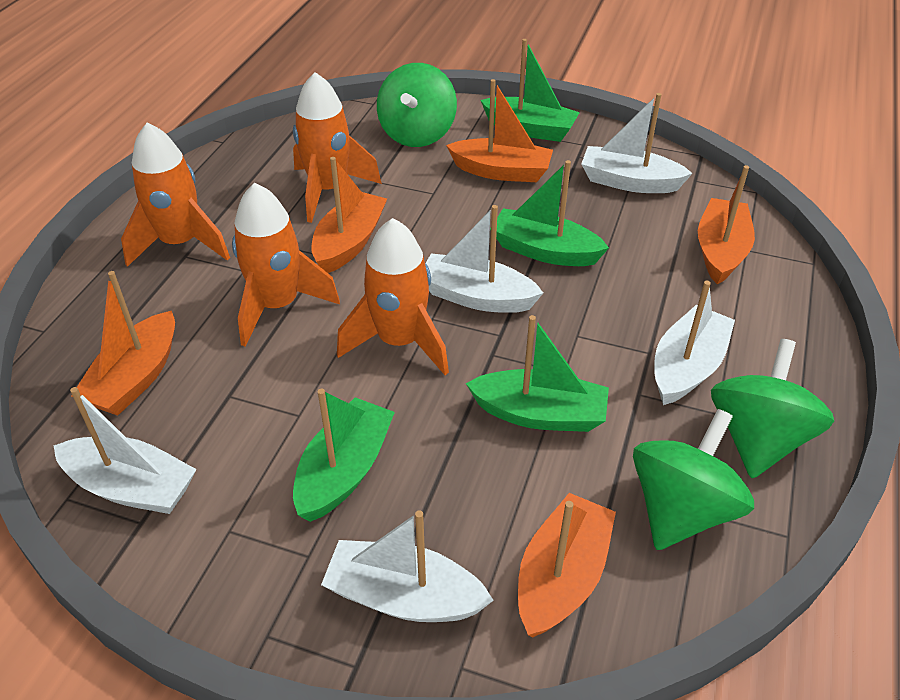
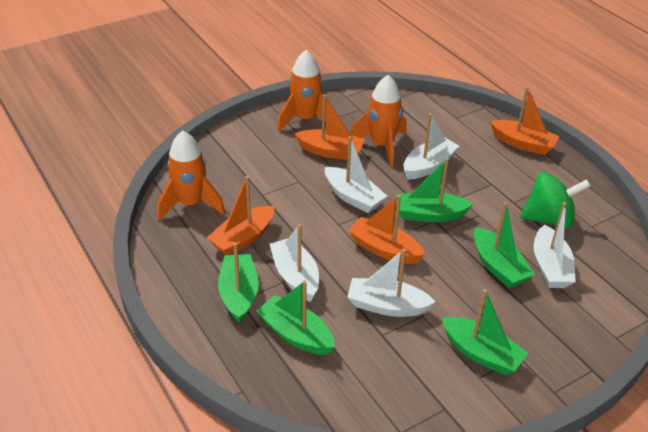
green boat: 4 -> 5
green spinning top: 3 -> 1
orange boat: 5 -> 4
orange rocket: 4 -> 3

